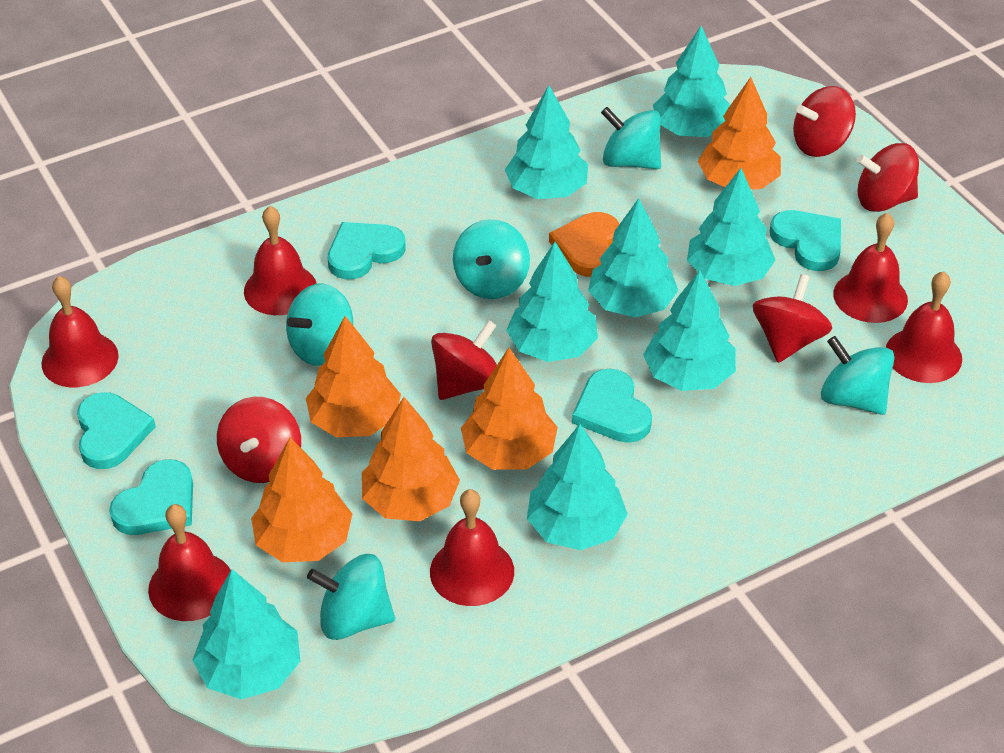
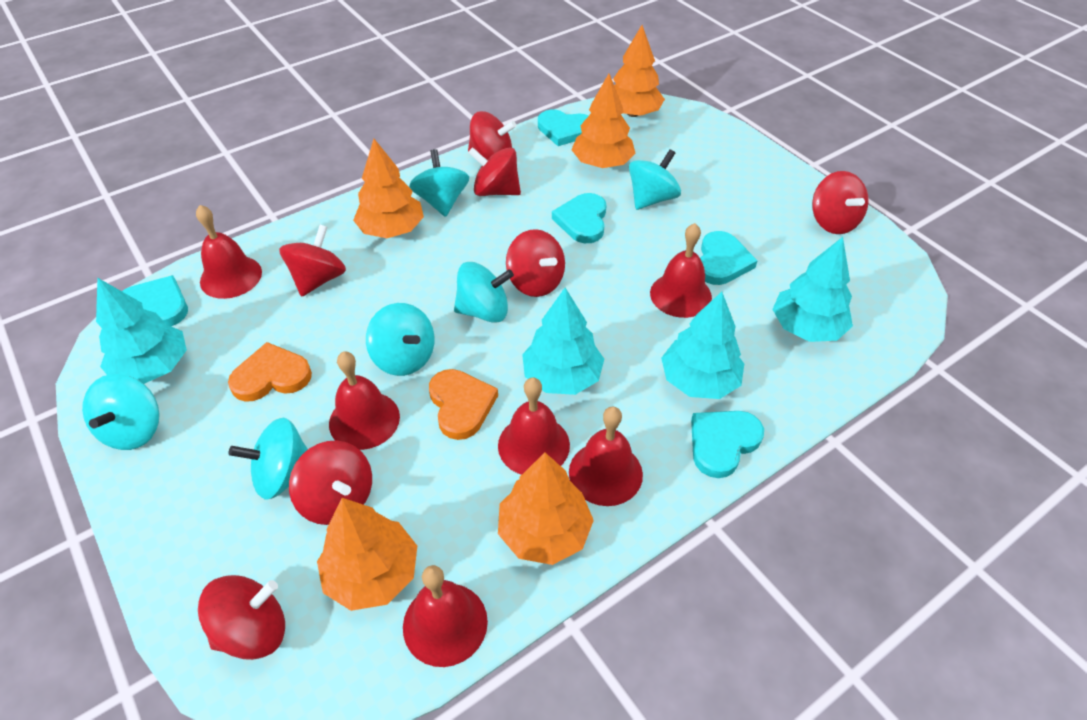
orange heart: 1 -> 2
red spinning top: 5 -> 7
turquoise spinning top: 5 -> 6
turquoise tree: 8 -> 4

